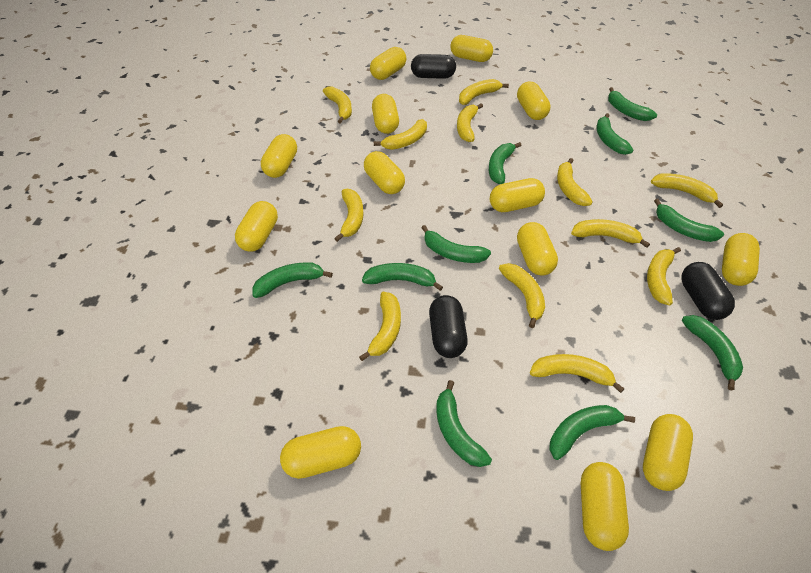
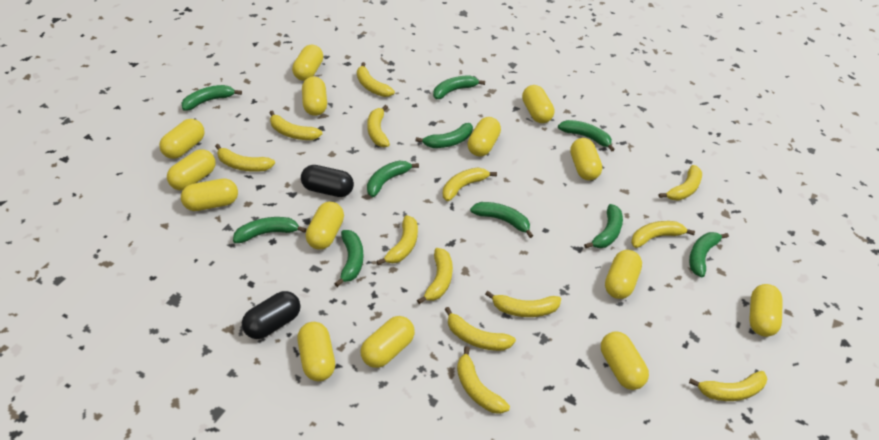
black capsule: 3 -> 2
yellow banana: 12 -> 13
yellow capsule: 13 -> 14

